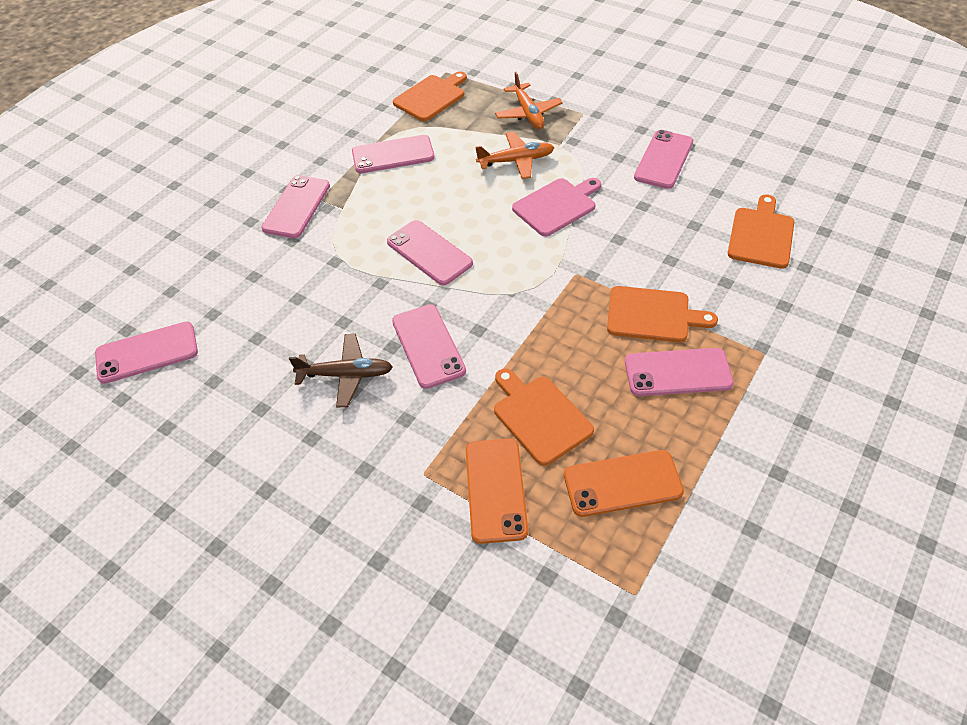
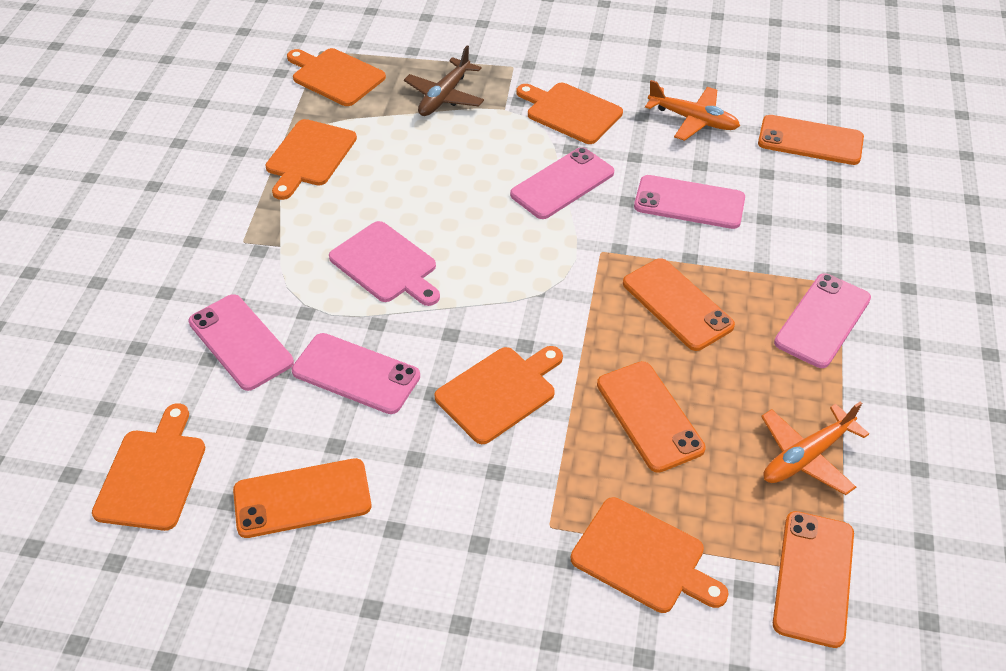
orange cutting board: 4 -> 6
orange phone: 2 -> 5
pink phone: 7 -> 5

